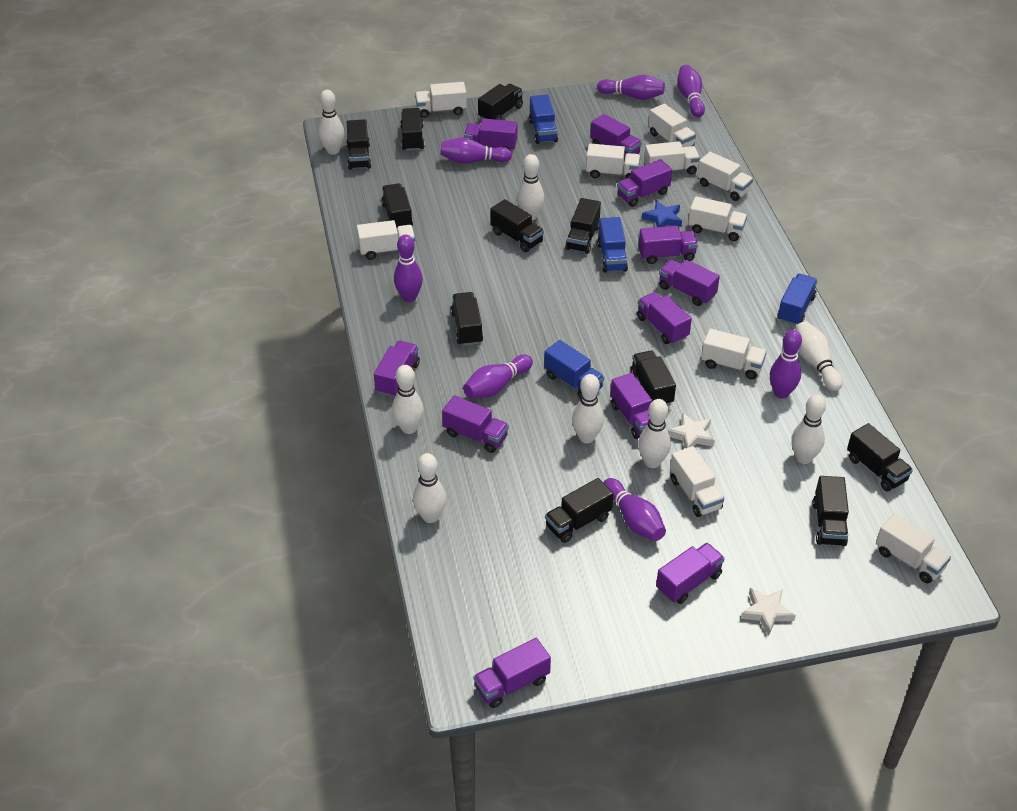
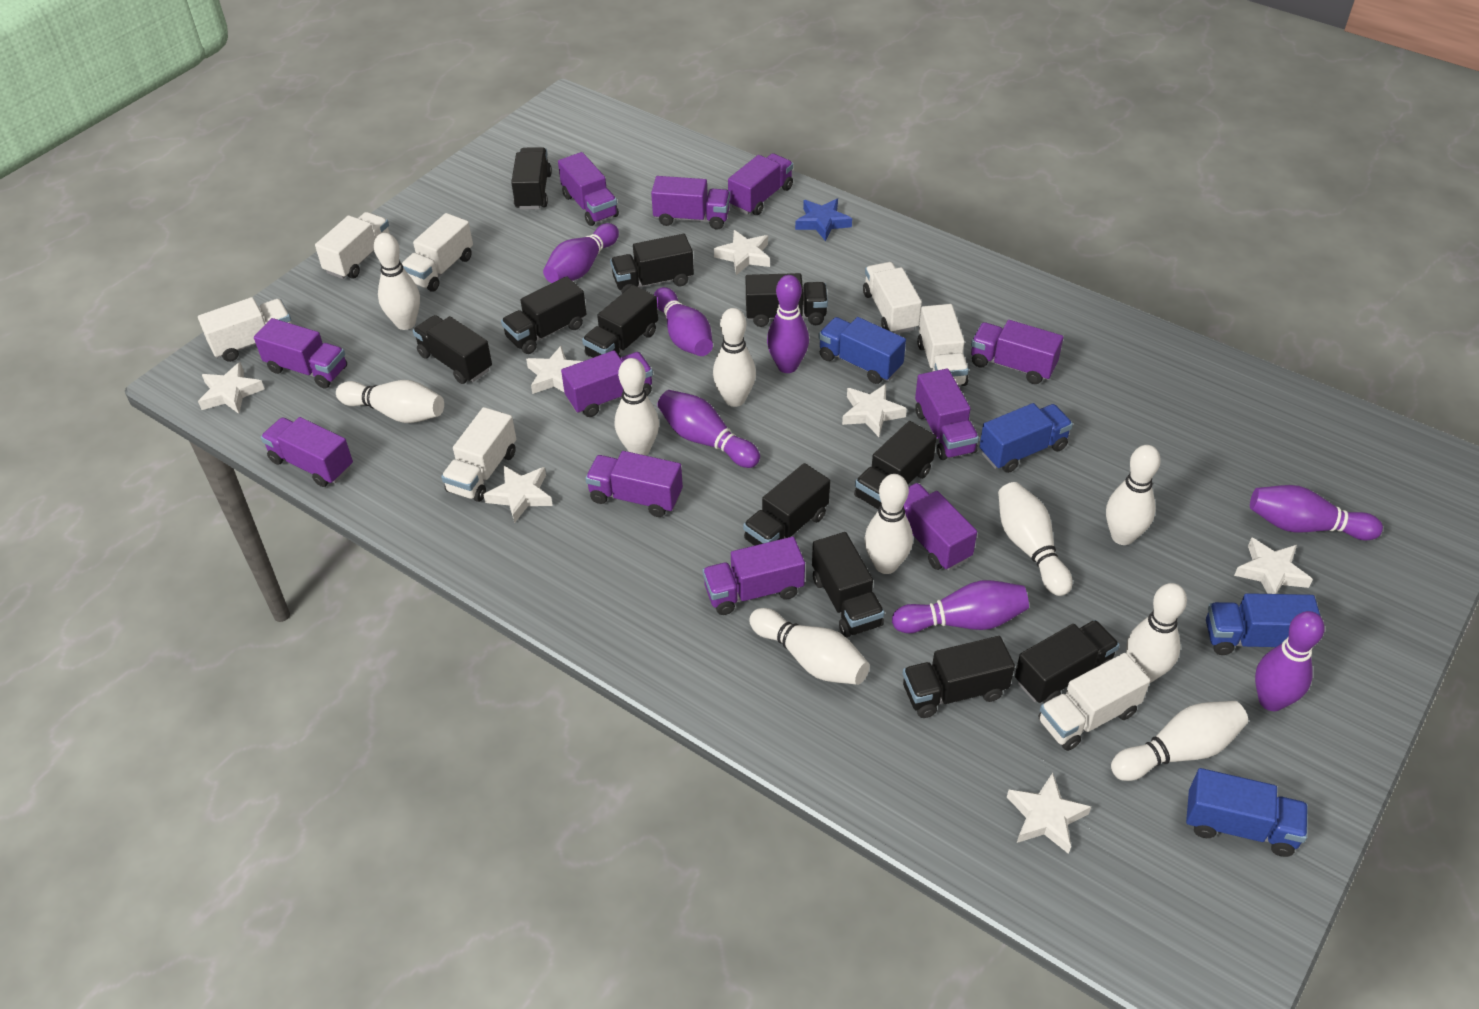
white bowling pin: 8 -> 10
white star: 2 -> 7
white truck: 10 -> 7

